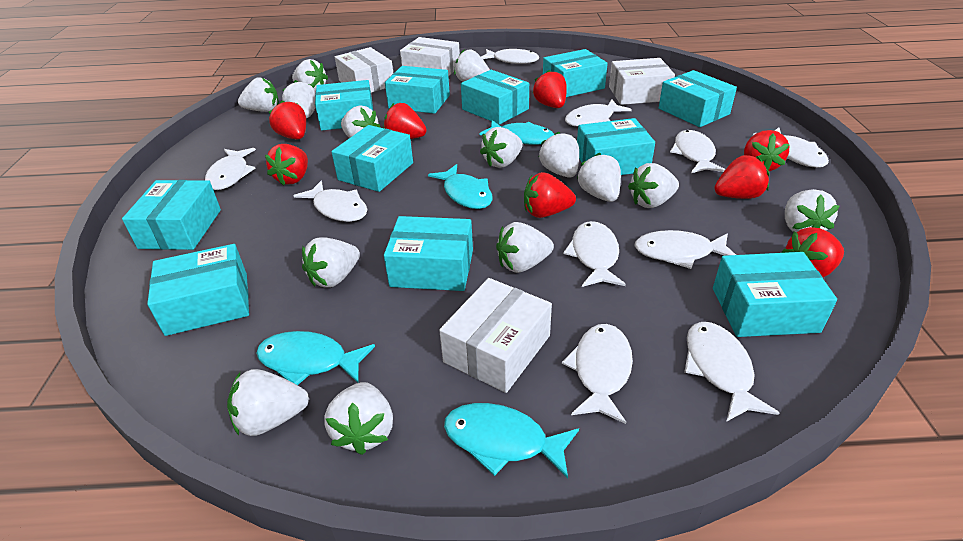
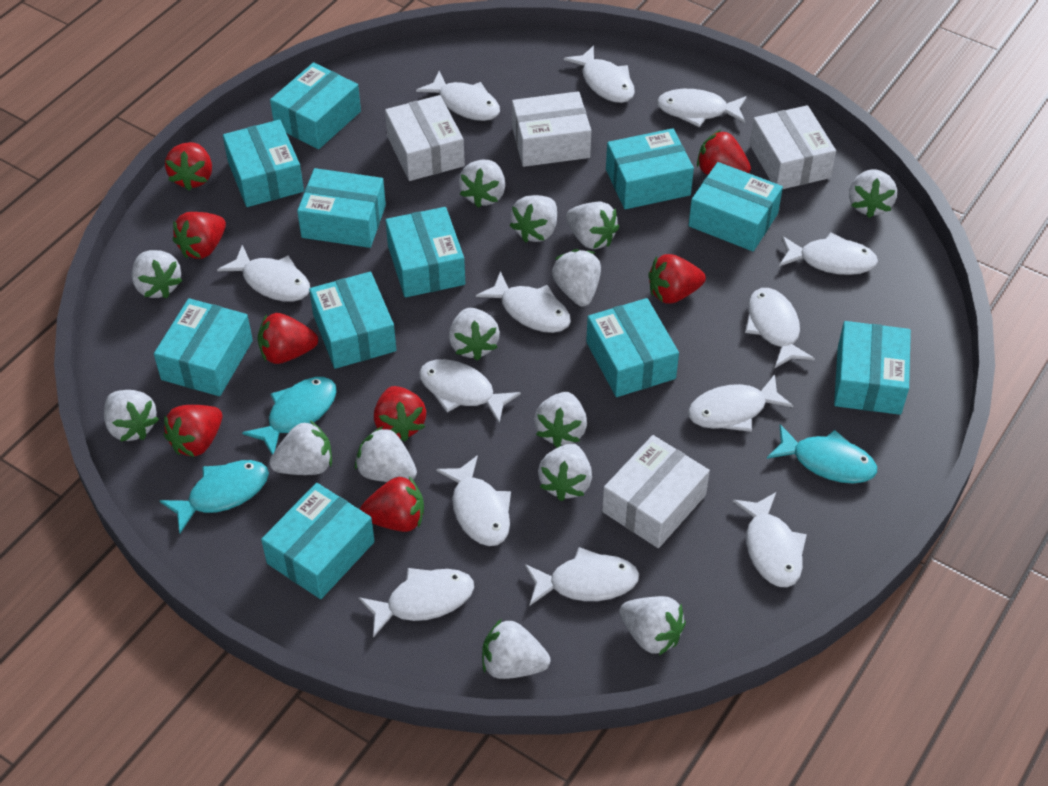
turquoise fish: 4 -> 3
white fish: 10 -> 13

